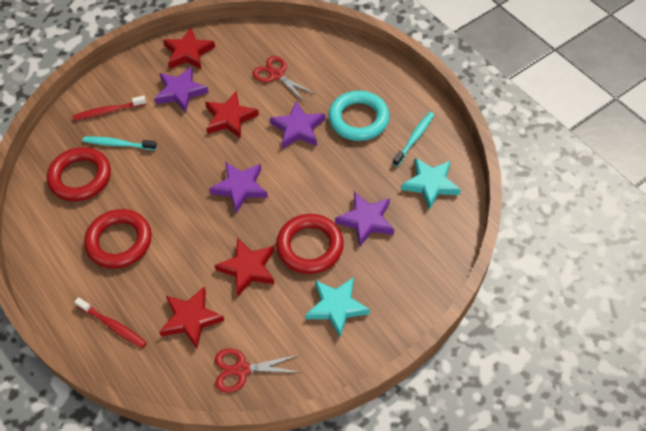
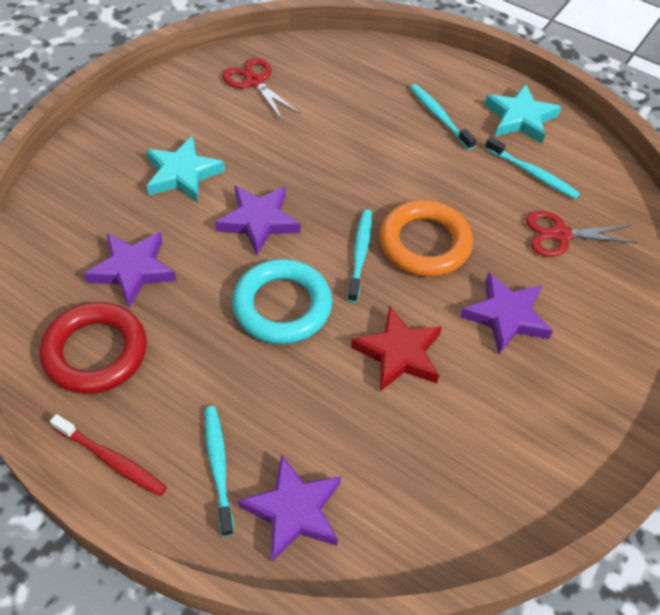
orange ring: 0 -> 1
red ring: 3 -> 1
red star: 4 -> 1
red toothbrush: 2 -> 1
turquoise toothbrush: 2 -> 4

